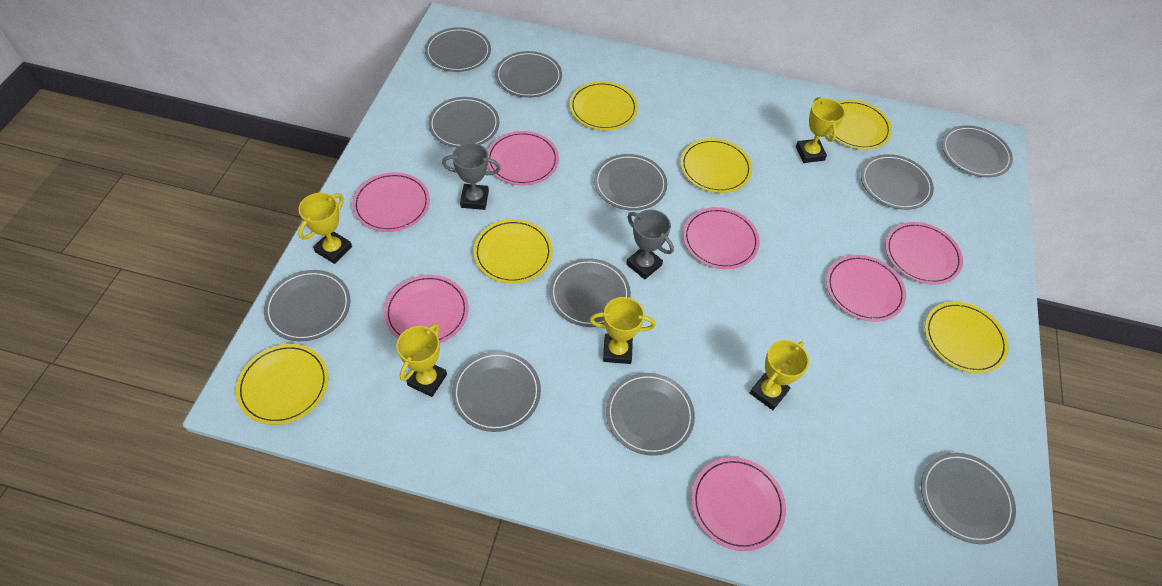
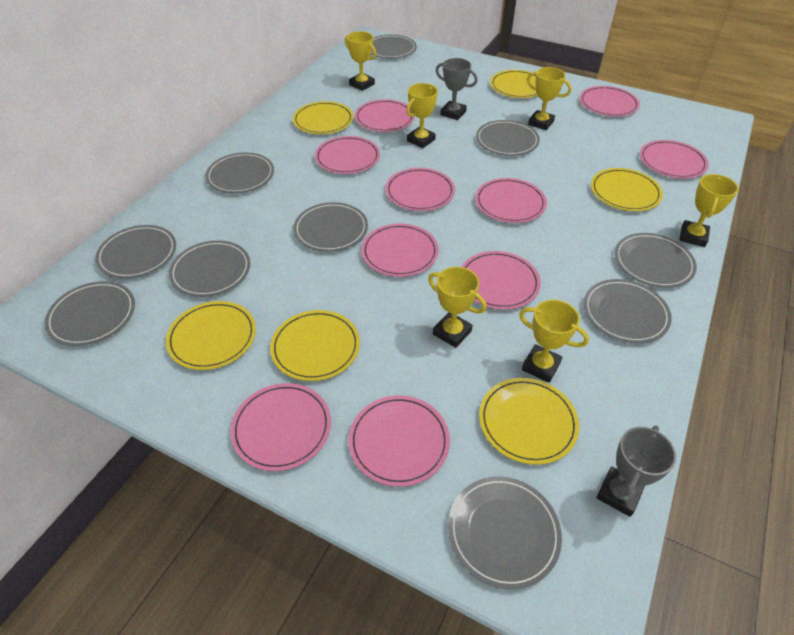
grey plate: 11 -> 10
pink plate: 7 -> 10
yellow trophy: 5 -> 6

